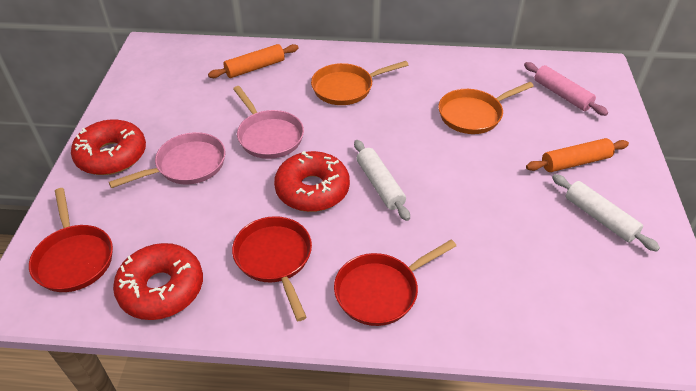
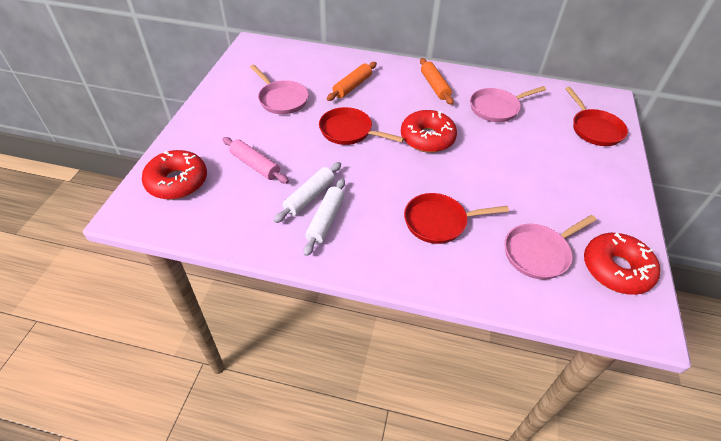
orange pan: 2 -> 0
pink pan: 2 -> 3

